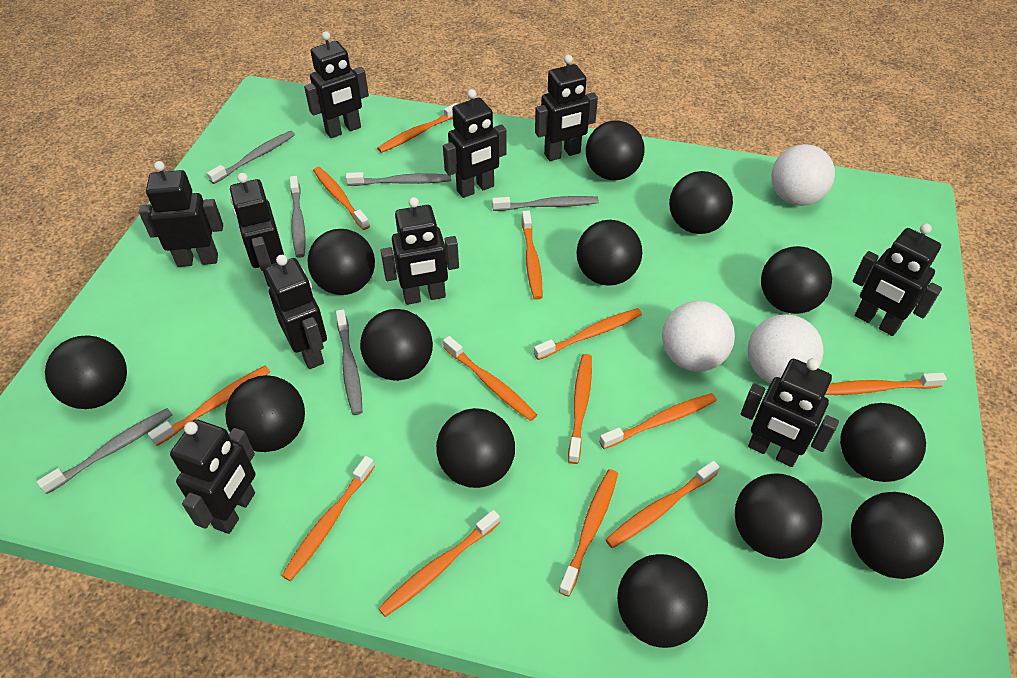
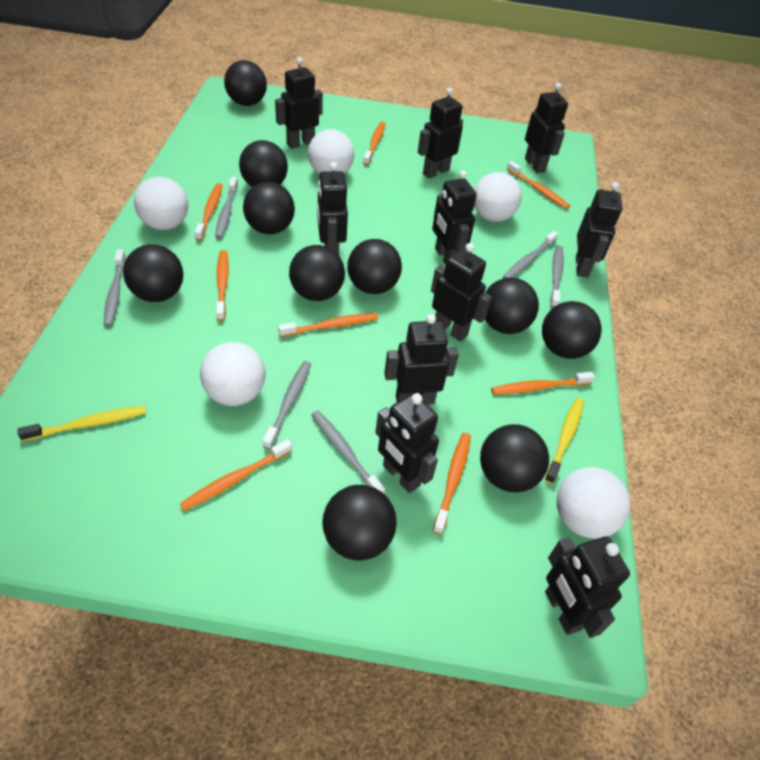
black ball: 13 -> 10
orange toothbrush: 13 -> 8
white ball: 3 -> 5
yellow toothbrush: 0 -> 2

